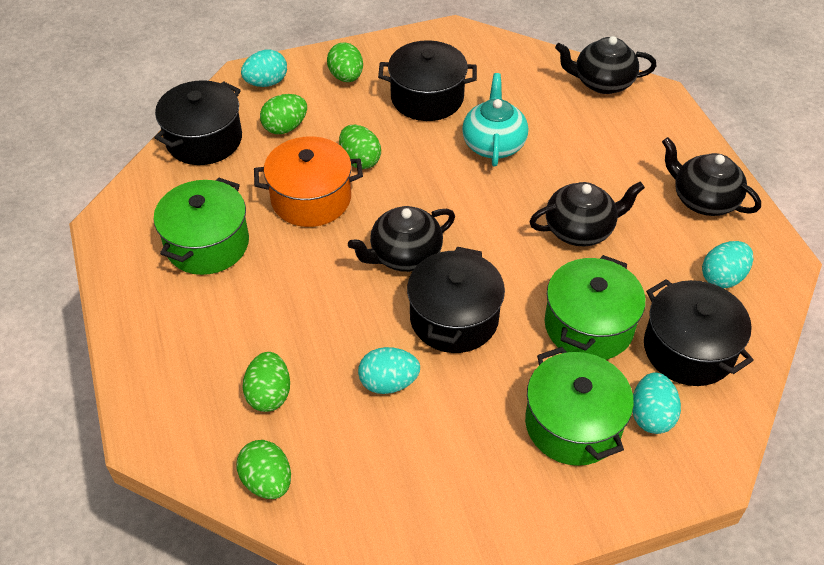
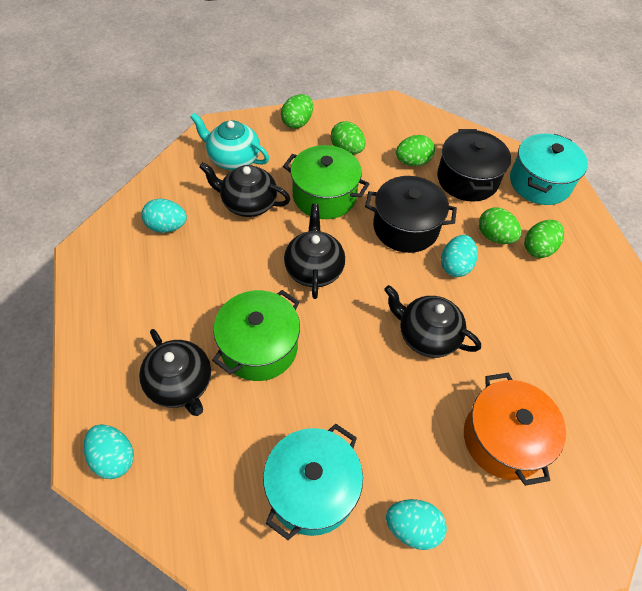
black pot: 4 -> 2
green pot: 3 -> 2
turquoise pot: 0 -> 2

